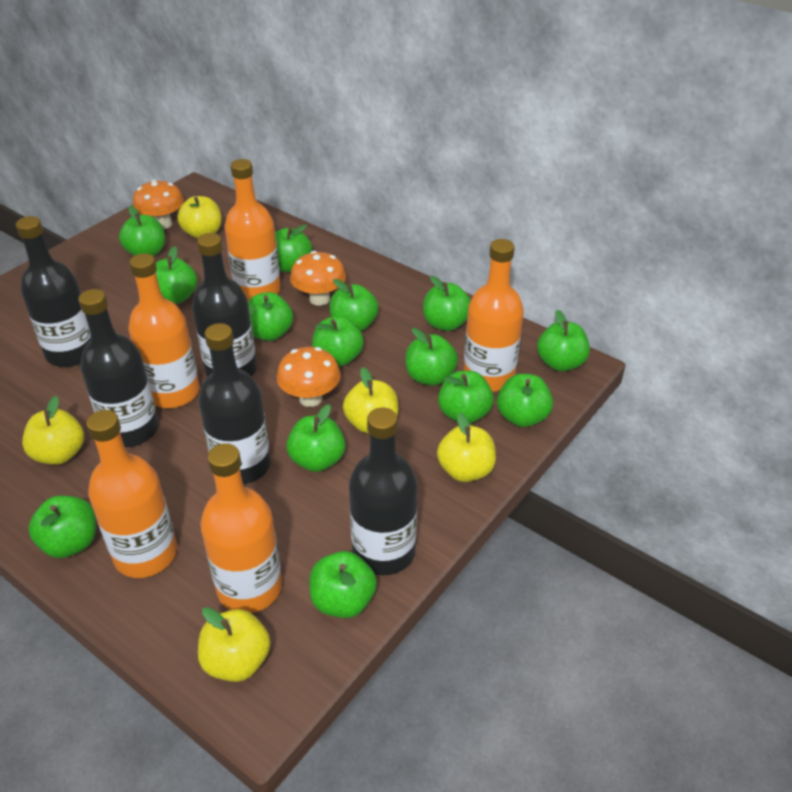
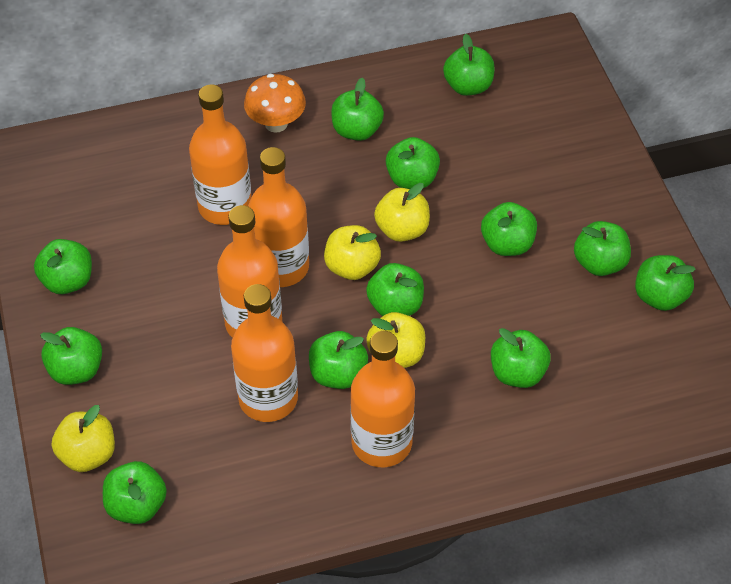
black bottle: 5 -> 0
green apple: 14 -> 12
orange mushroom: 3 -> 1
yellow apple: 5 -> 4

